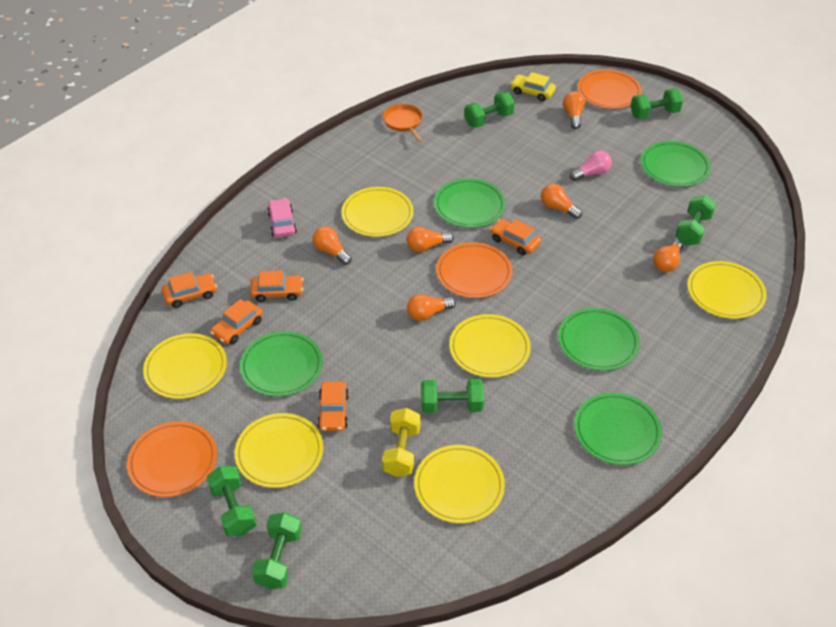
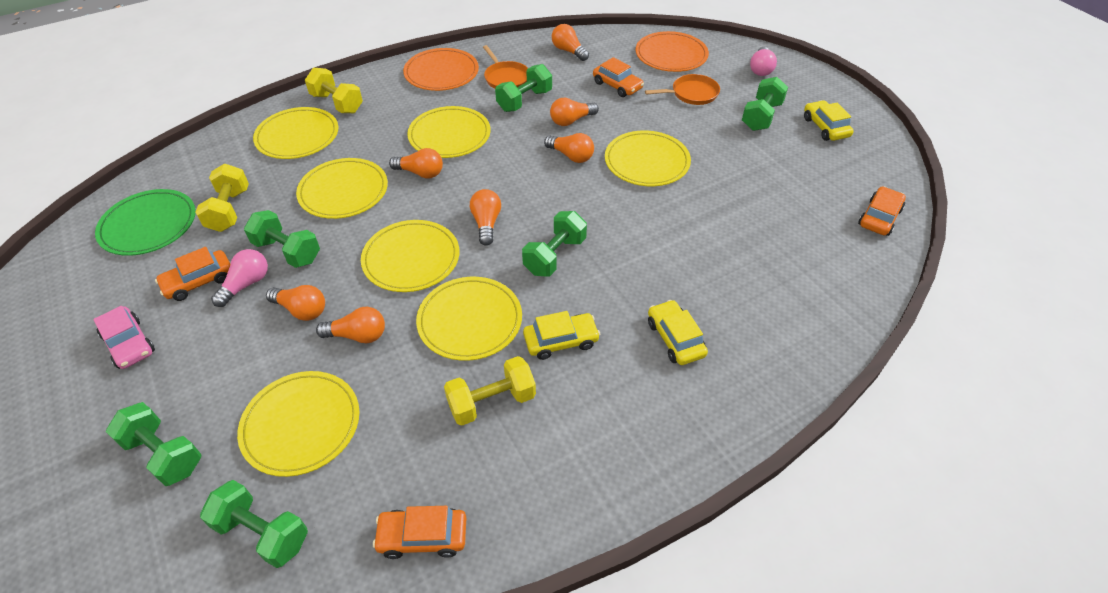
green plate: 5 -> 1
orange car: 5 -> 4
orange light bulb: 6 -> 7
orange pan: 1 -> 2
orange plate: 3 -> 2
pink light bulb: 1 -> 2
yellow car: 1 -> 3
yellow dumbbell: 1 -> 3
yellow plate: 6 -> 7

